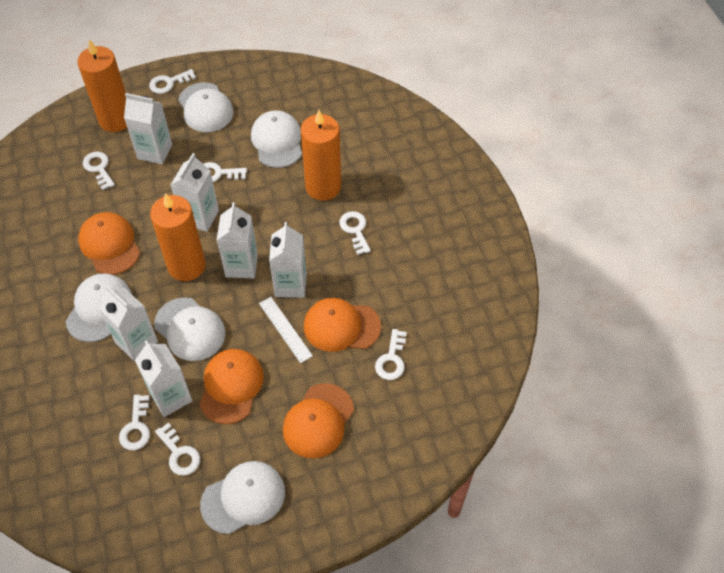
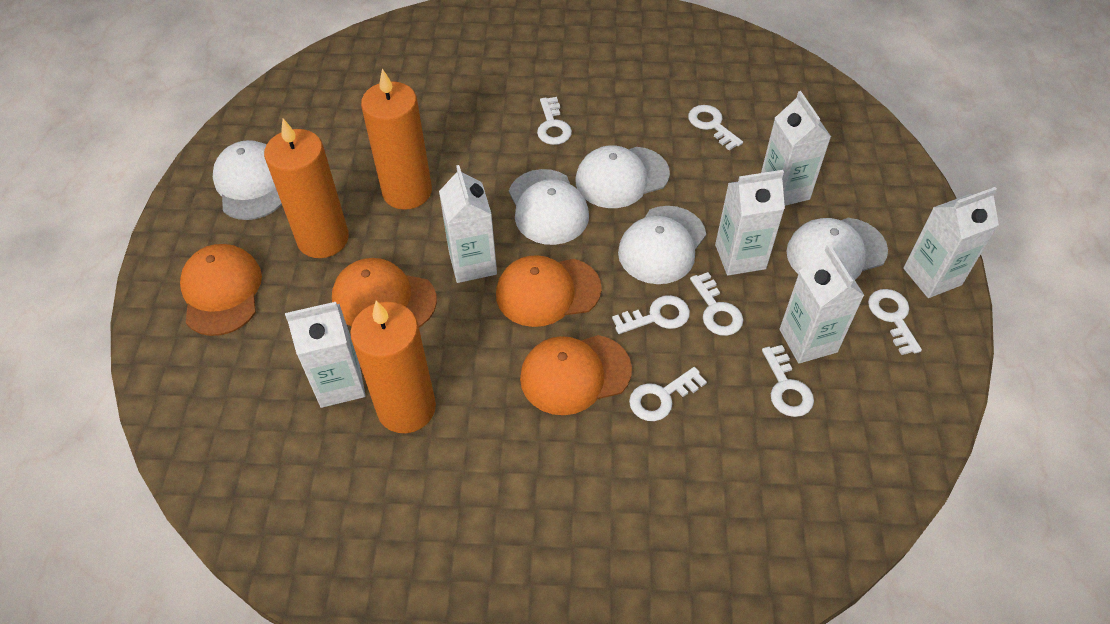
white ruler: 1 -> 0

